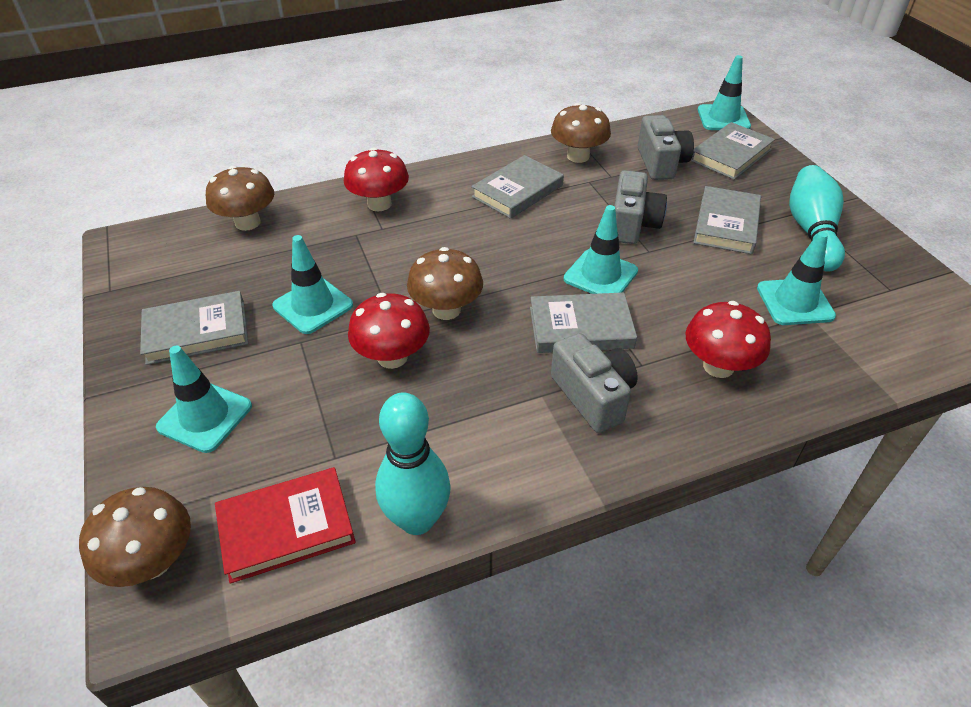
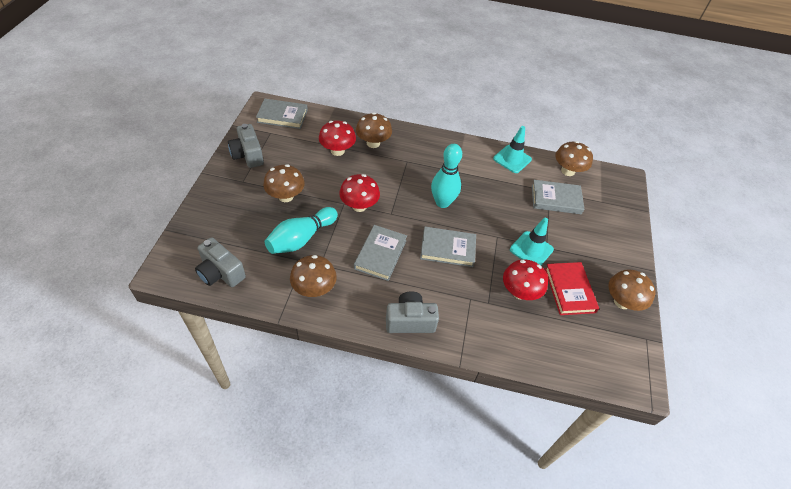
brown mushroom: 4 -> 5
grey book: 5 -> 4
turquoise traffic cone: 5 -> 2

